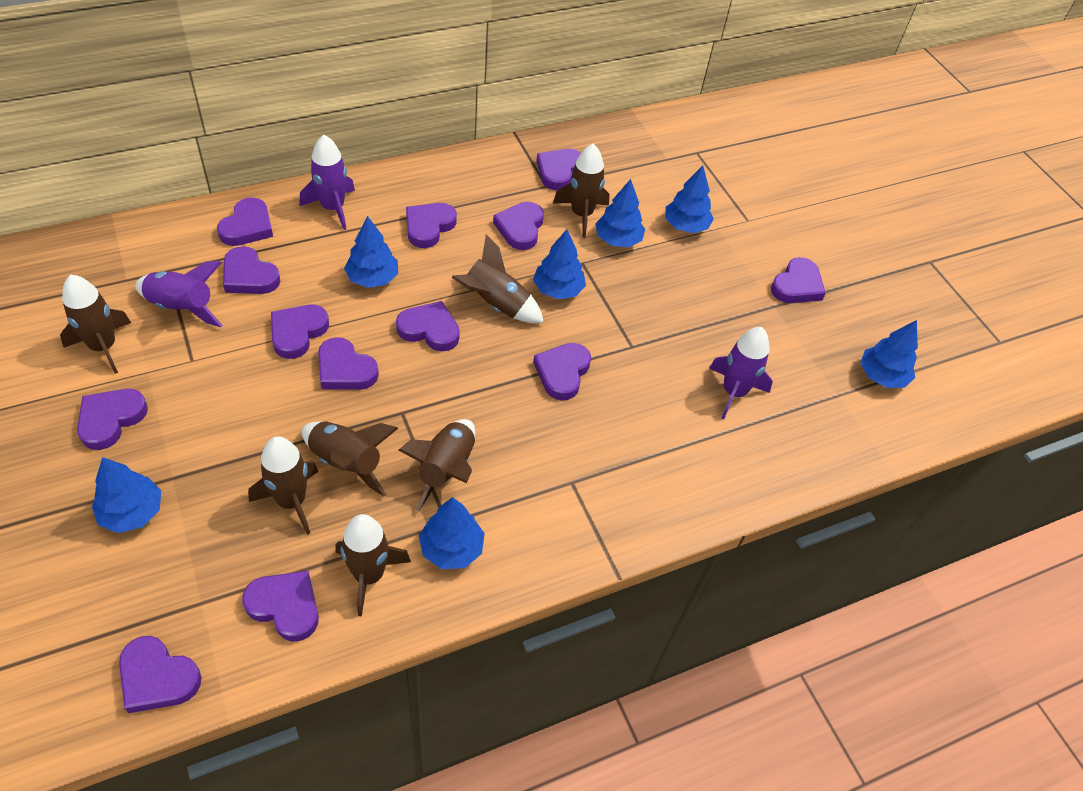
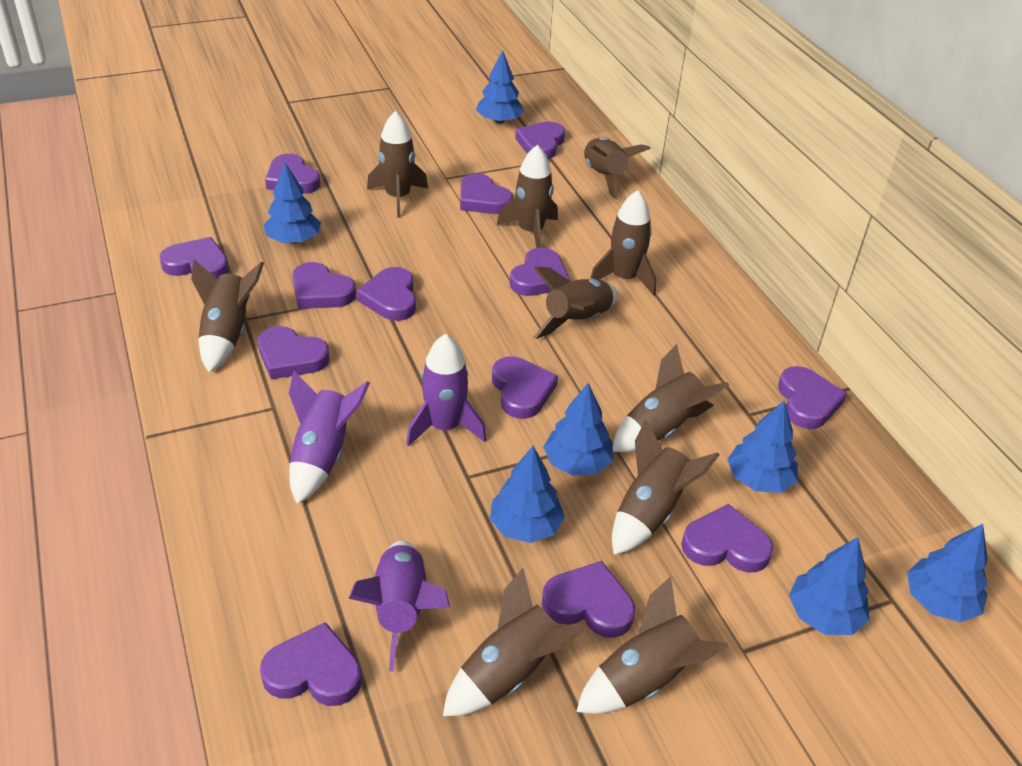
brown rocket: 7 -> 10

